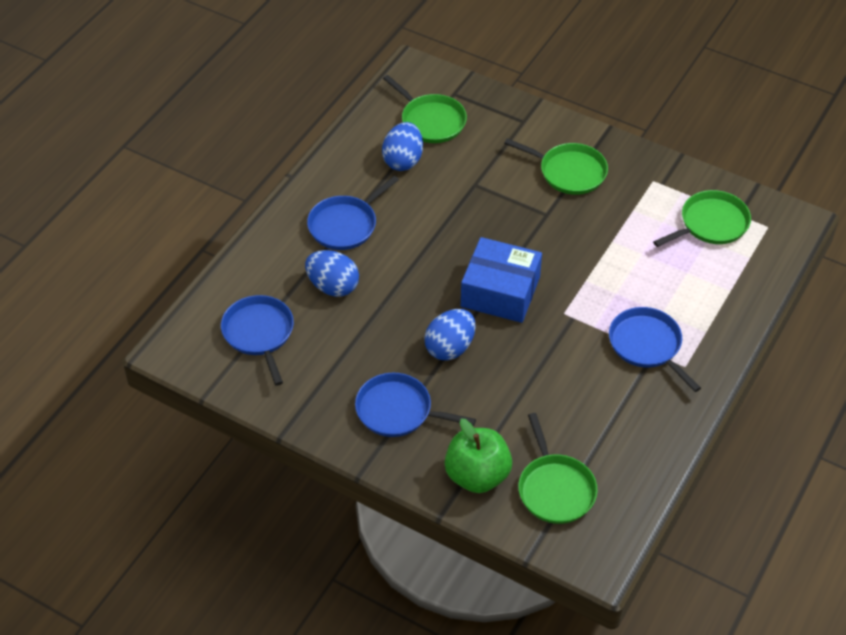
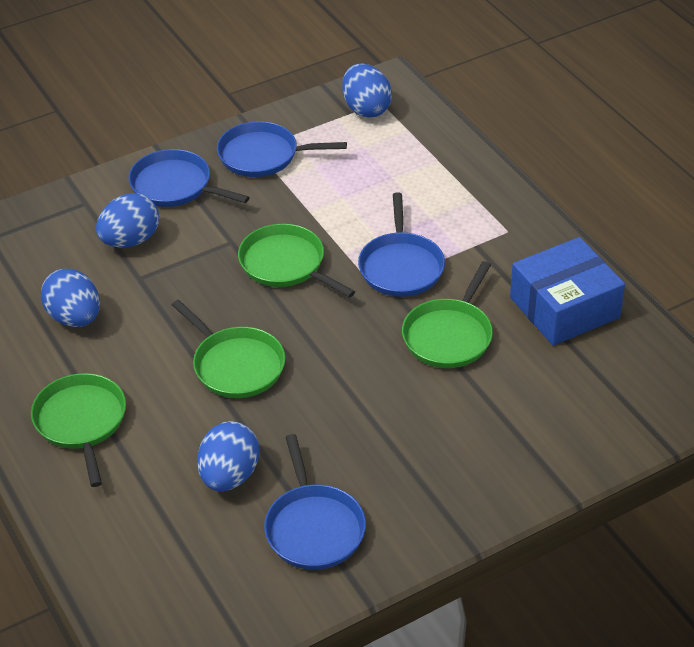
blue egg: 3 -> 4
green apple: 1 -> 0

